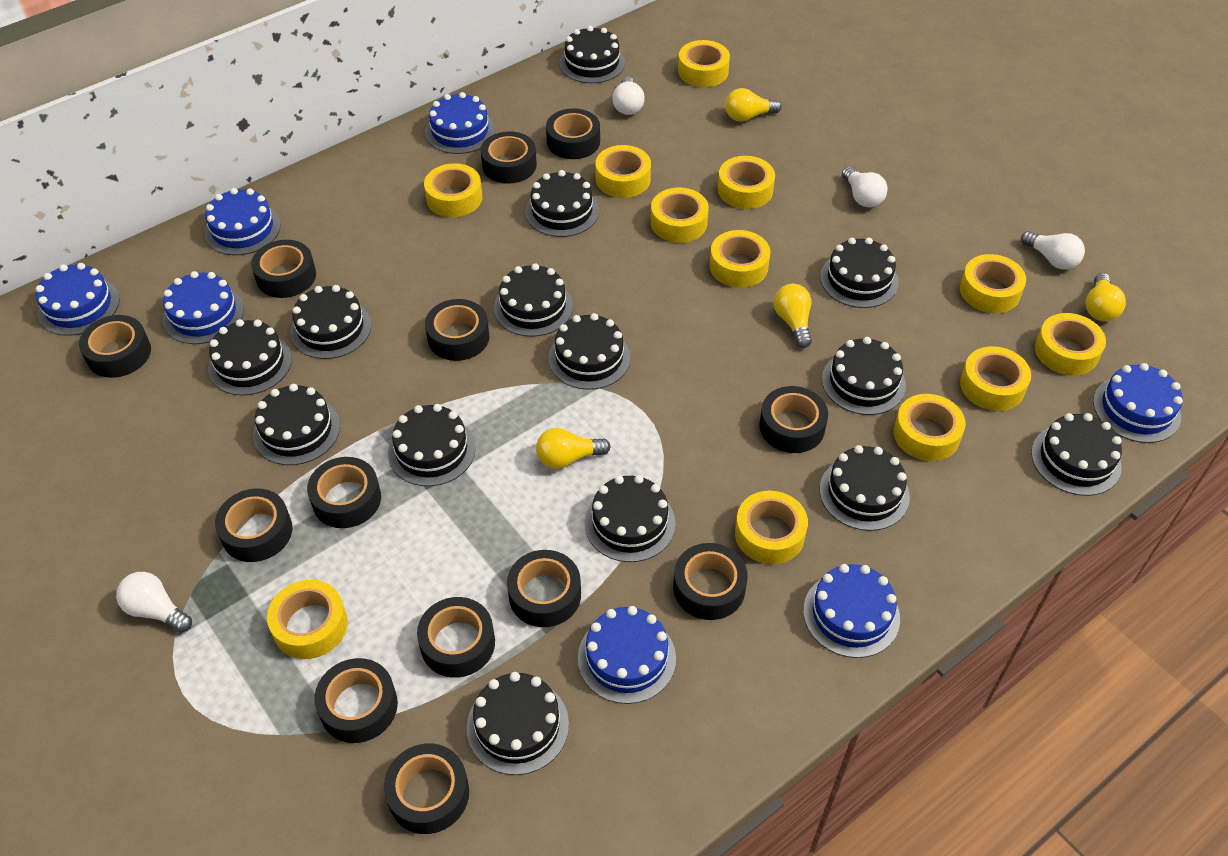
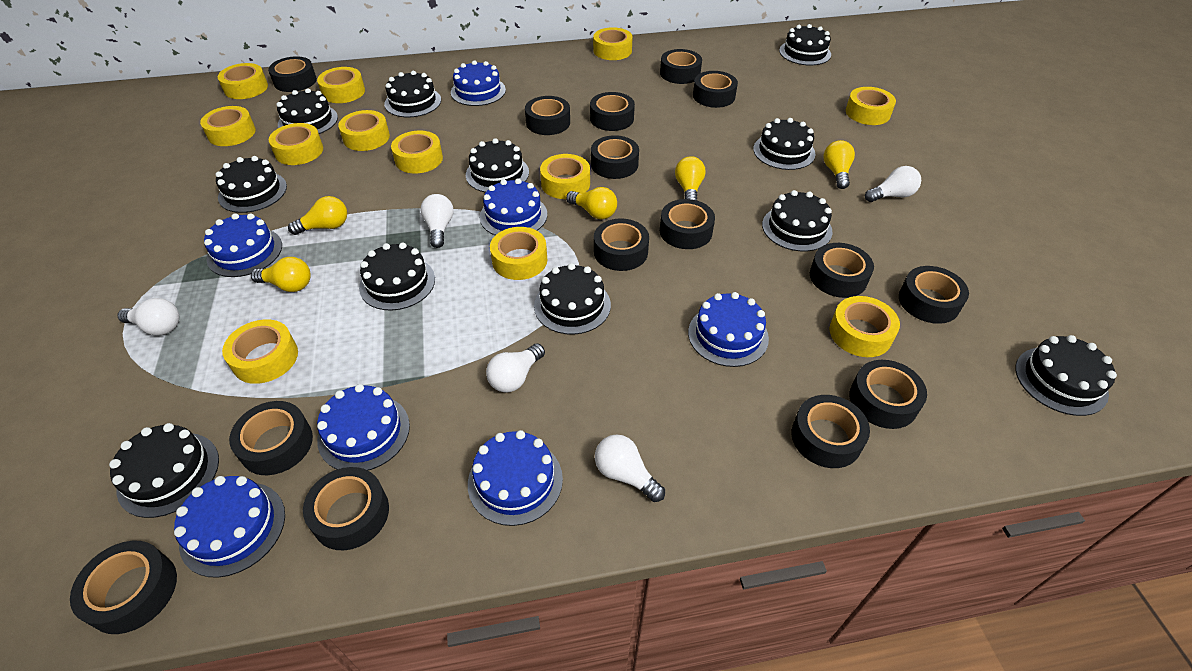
black cake: 14 -> 11
black tape: 13 -> 15
white light bulb: 4 -> 5
yellow light bulb: 4 -> 5

